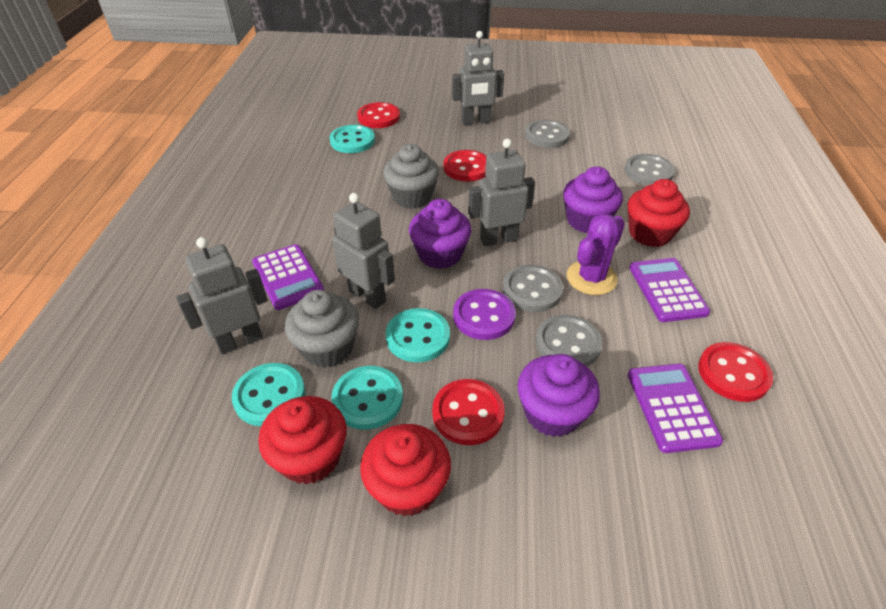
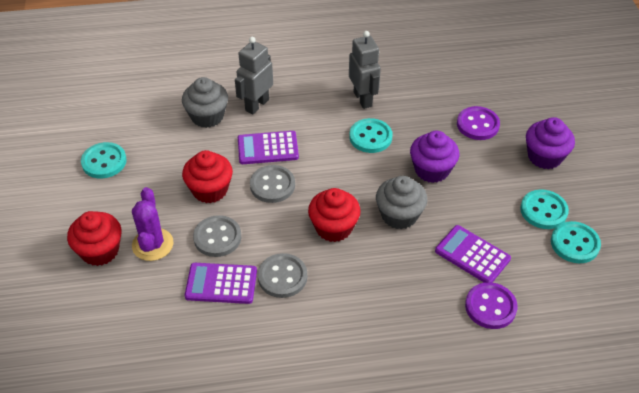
grey button: 4 -> 3
grey robot: 4 -> 2
purple button: 1 -> 2
purple cupcake: 3 -> 2
red button: 4 -> 0

